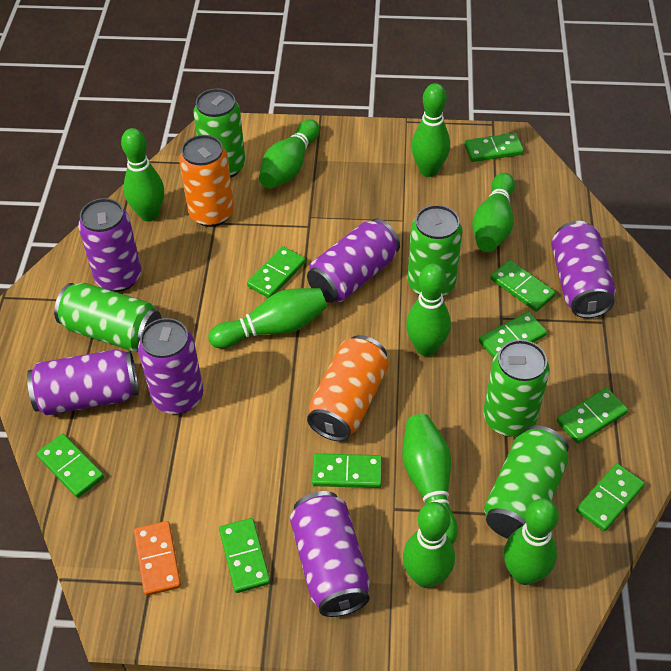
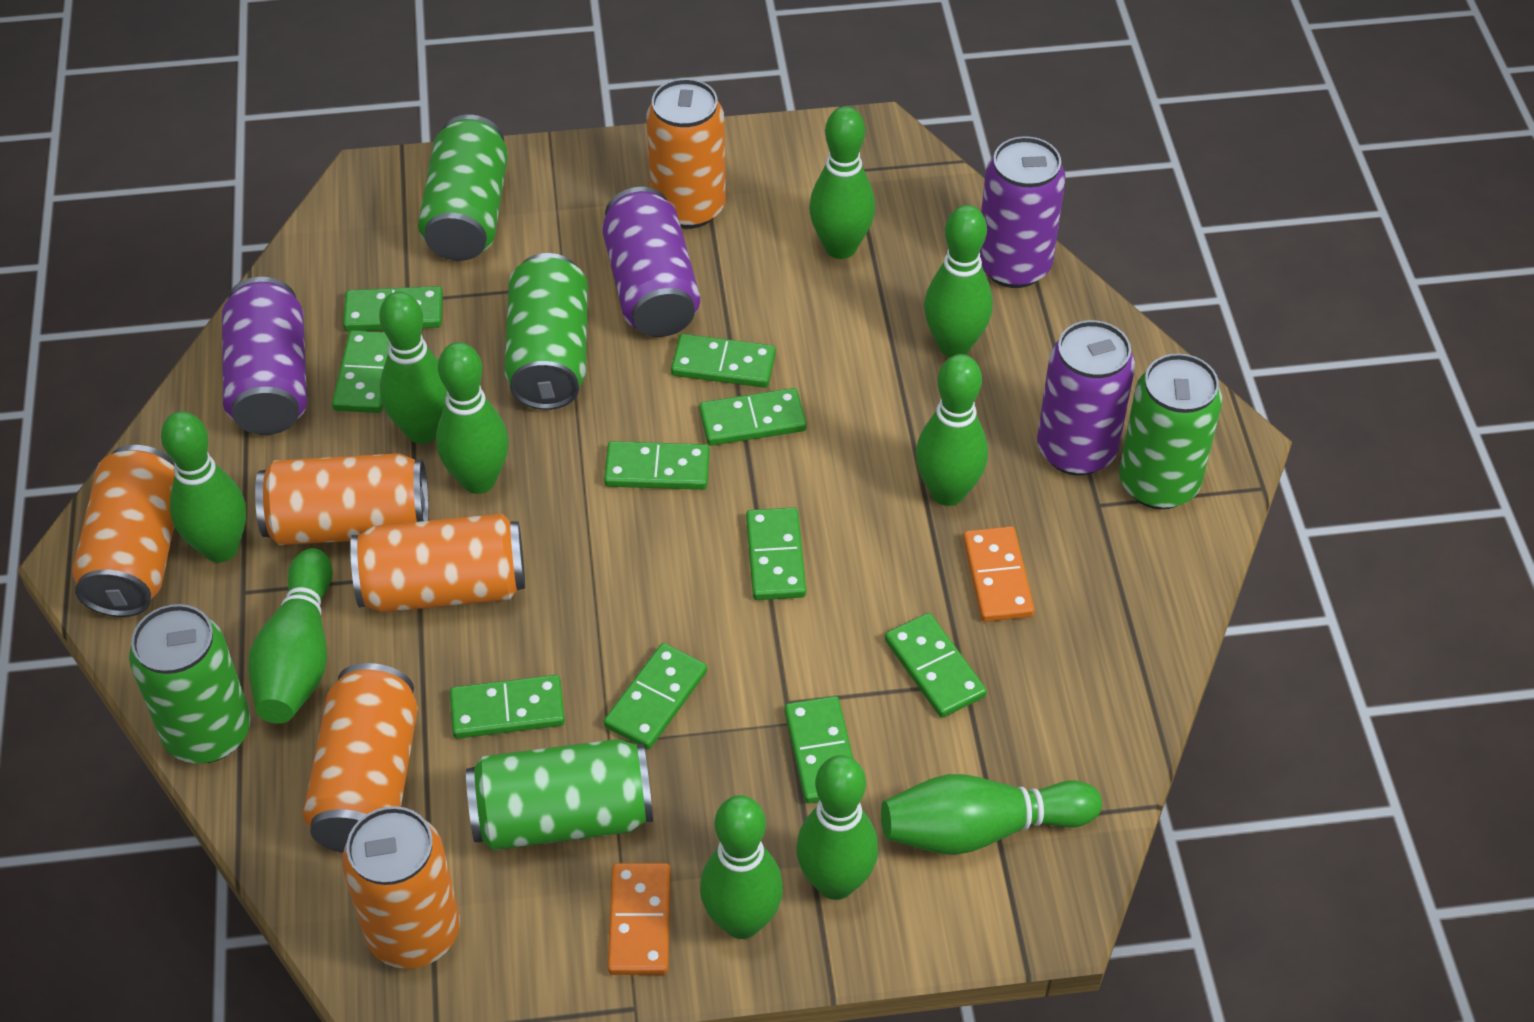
green bowling pin: 9 -> 10
green domino: 9 -> 10
orange can: 2 -> 6
orange domino: 1 -> 2
purple can: 6 -> 4

